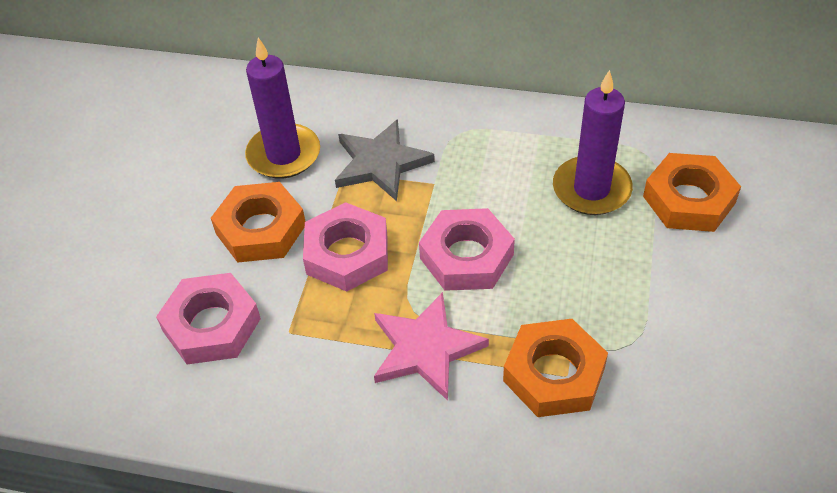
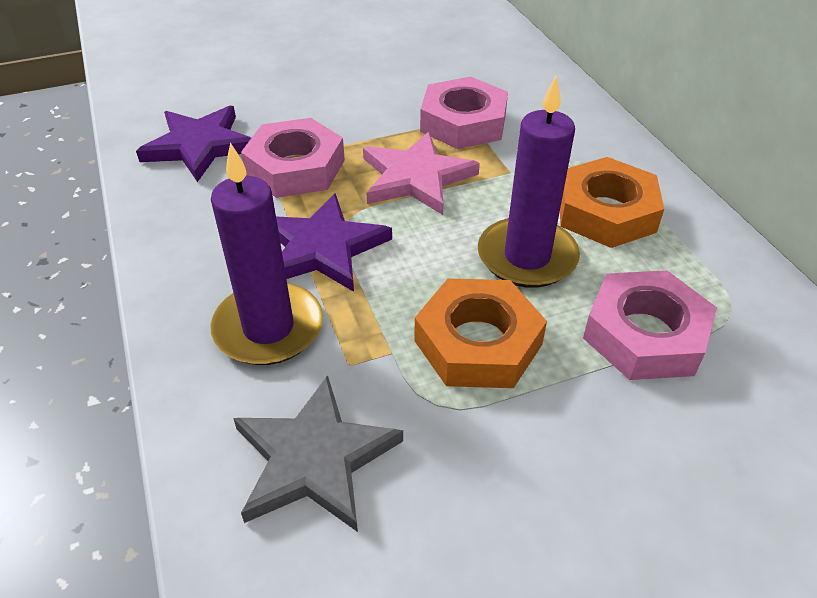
orange nut: 3 -> 2
purple star: 0 -> 2

